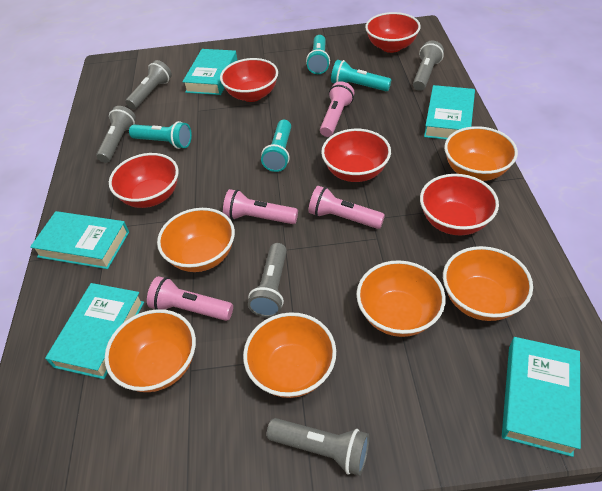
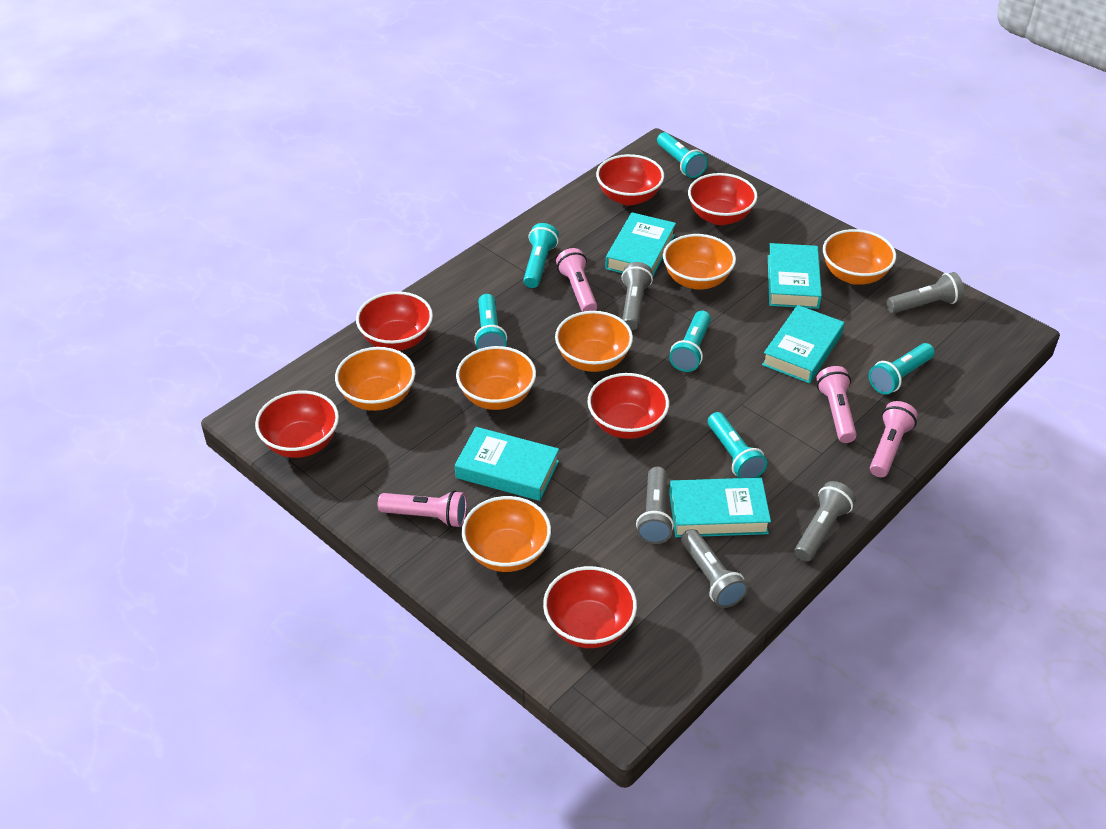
red bowl: 5 -> 6
turquoise flashlight: 4 -> 6

